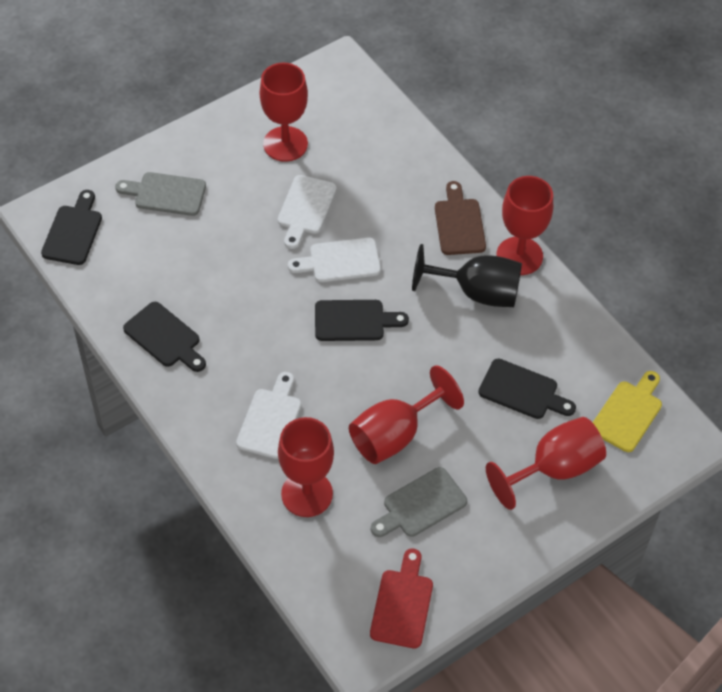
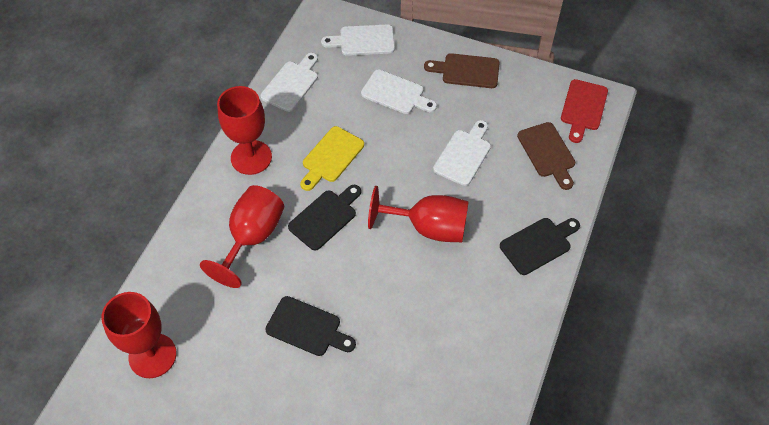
black cutting board: 4 -> 3
black goblet: 1 -> 0
brown cutting board: 1 -> 2
grey cutting board: 2 -> 0
red goblet: 5 -> 4
white cutting board: 3 -> 4

